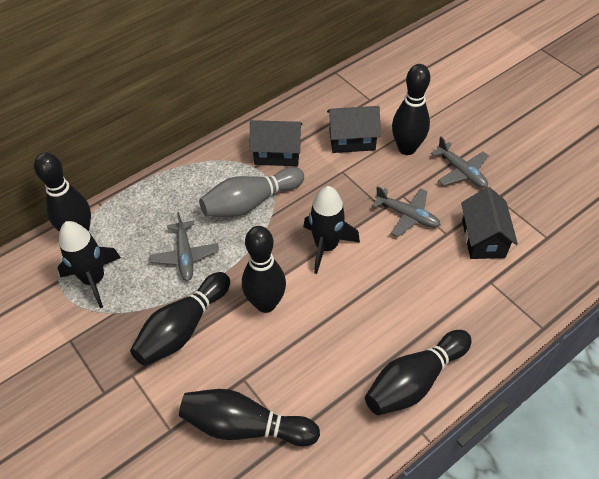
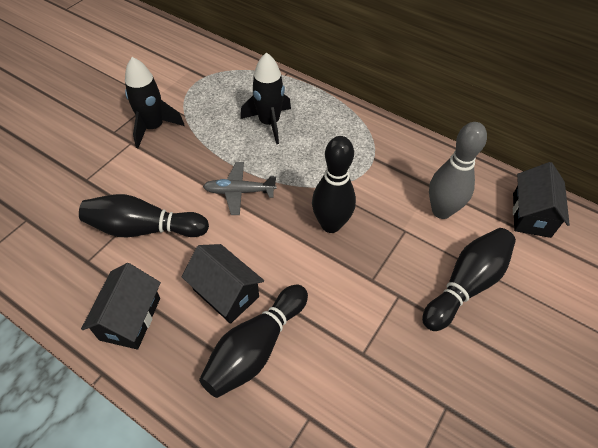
black bowling pin: 6 -> 4
grey plane: 3 -> 1

